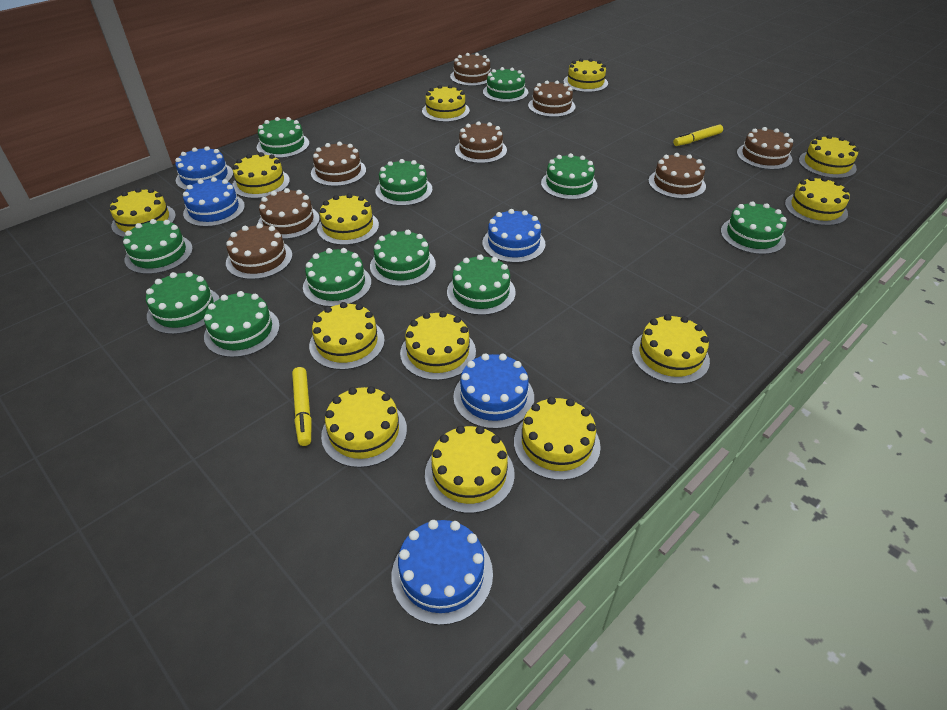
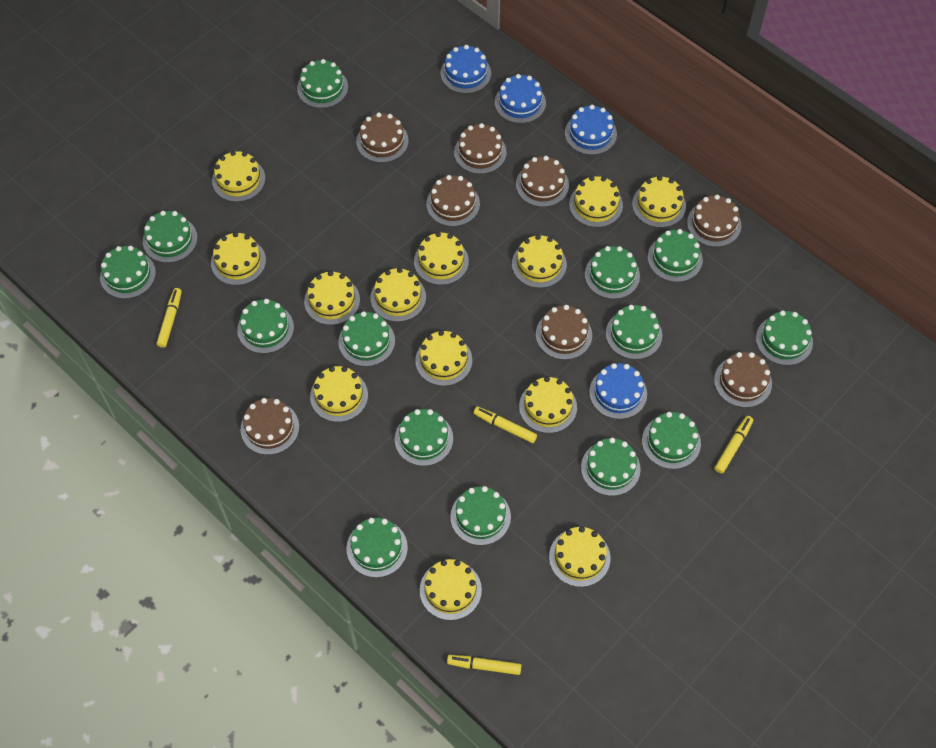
blue cake: 5 -> 4
green cake: 11 -> 14
yellow marker: 2 -> 4

